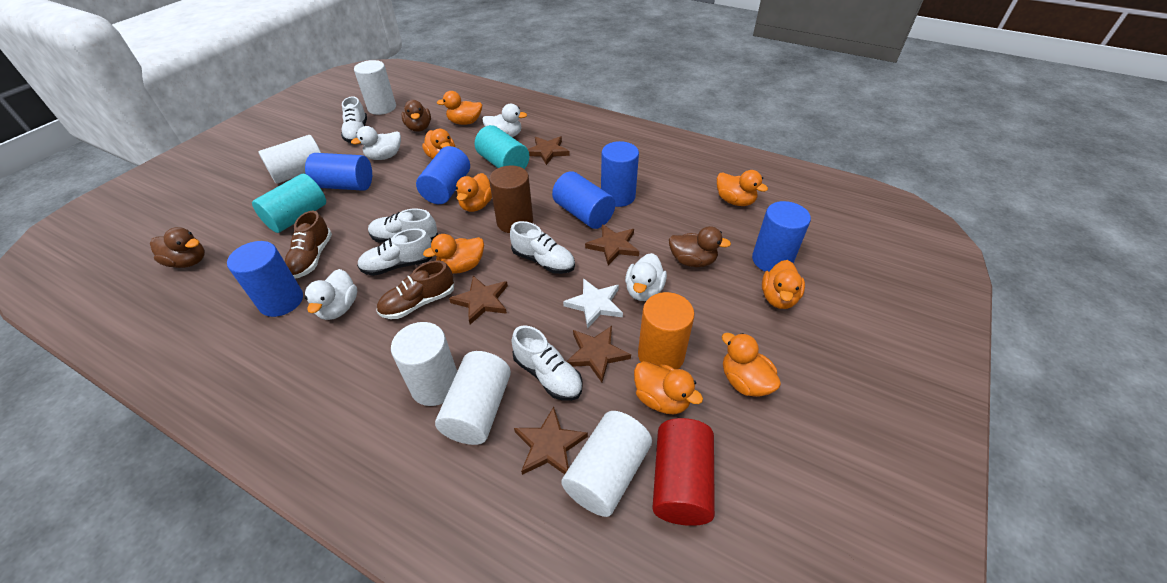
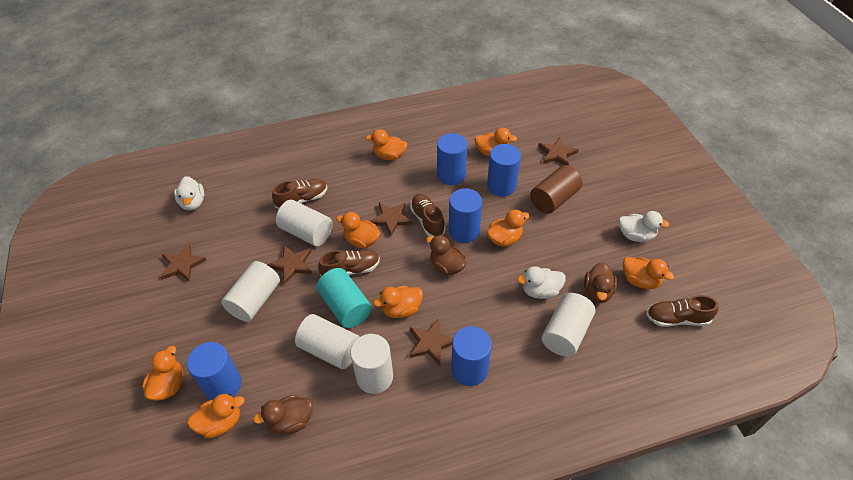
blue cylinder: 6 -> 5
brown shoe: 2 -> 4
orange cylinder: 1 -> 0
red cylinder: 1 -> 0
turquoise cylinder: 2 -> 1
white duck: 4 -> 3
white shoe: 5 -> 0
white star: 1 -> 0

